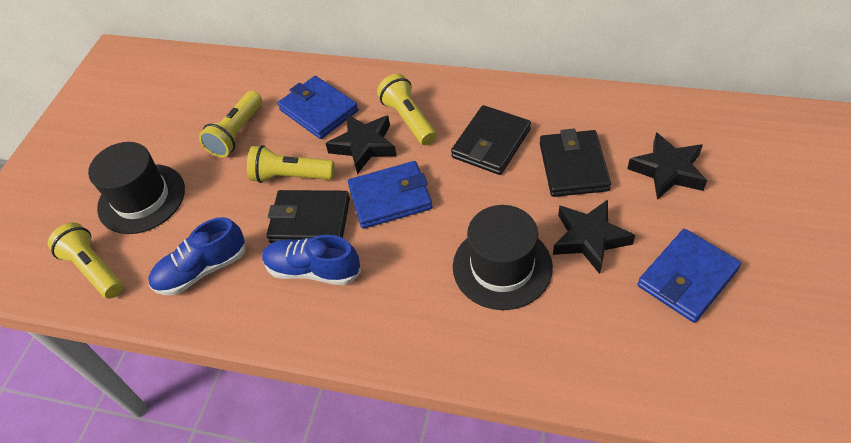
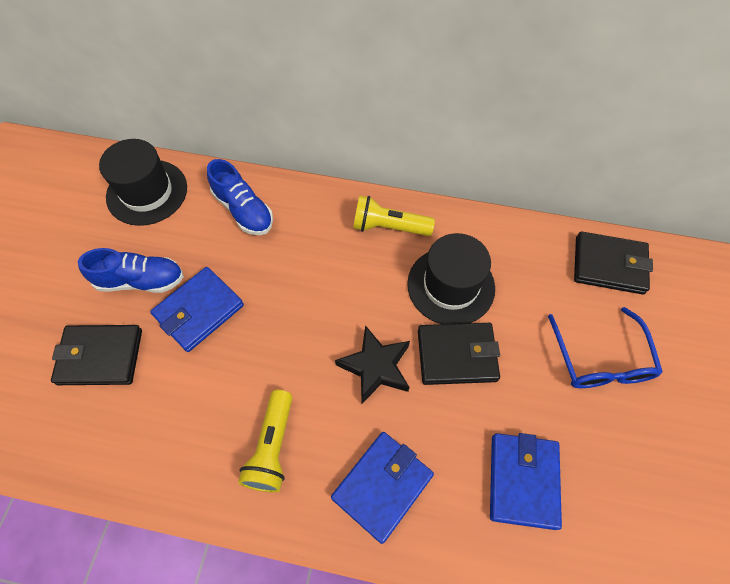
black star: 3 -> 1
blue glasses: 0 -> 1
yellow flashlight: 4 -> 2

